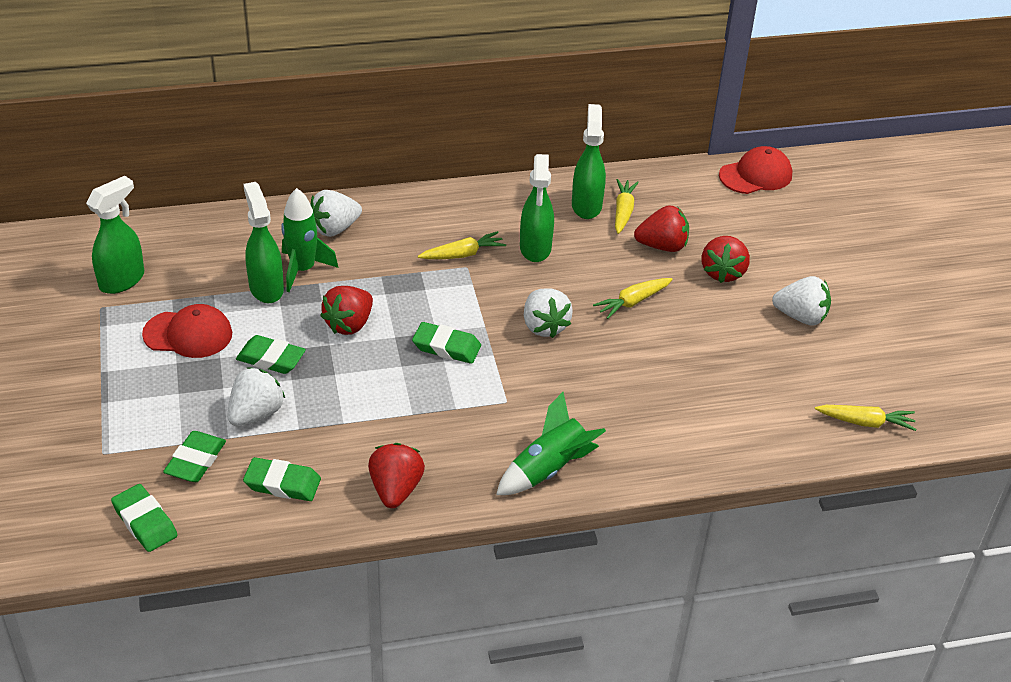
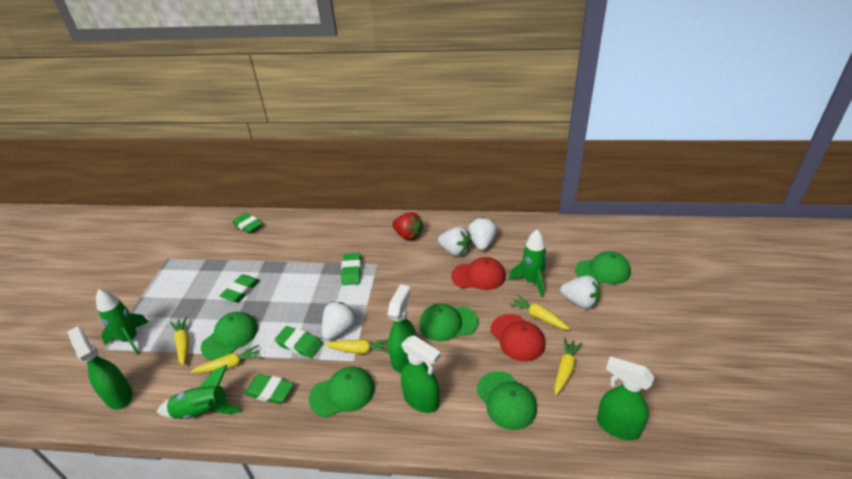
green cap: 0 -> 5
green rocket: 2 -> 3
red strawberry: 4 -> 1
yellow carrot: 4 -> 5

